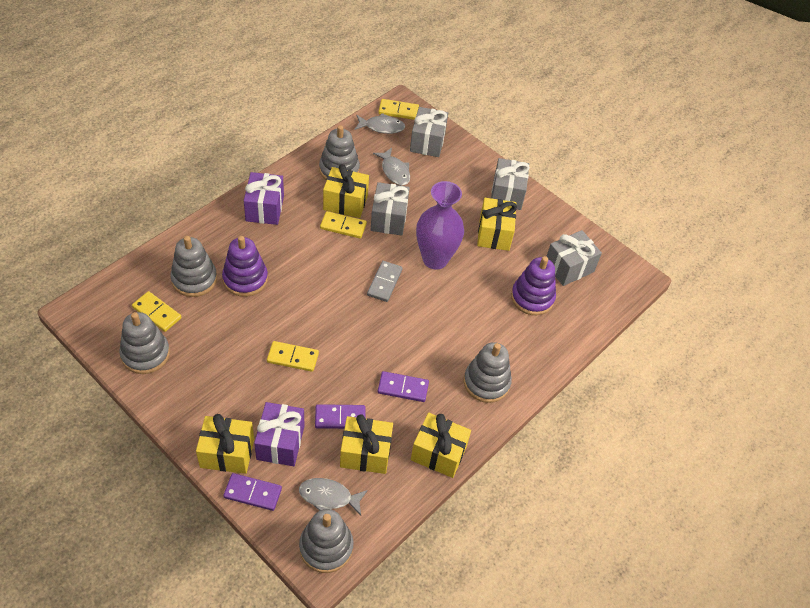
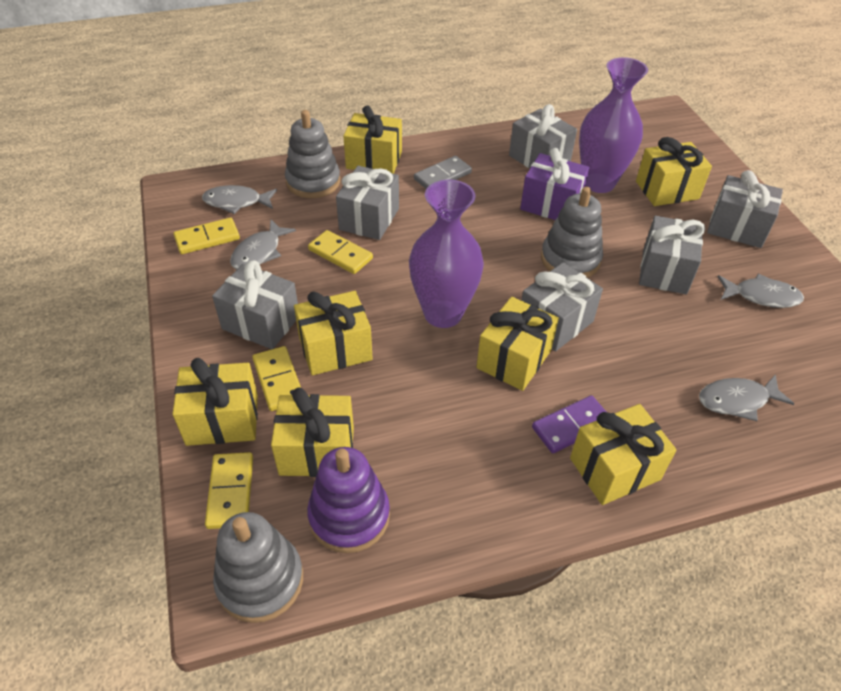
grey fish: 3 -> 4
grey gift: 4 -> 6
grey stacking toy: 5 -> 3
purple domino: 3 -> 1
purple gift: 2 -> 1
purple stacking toy: 2 -> 1
purple vase: 1 -> 2
yellow gift: 5 -> 7

